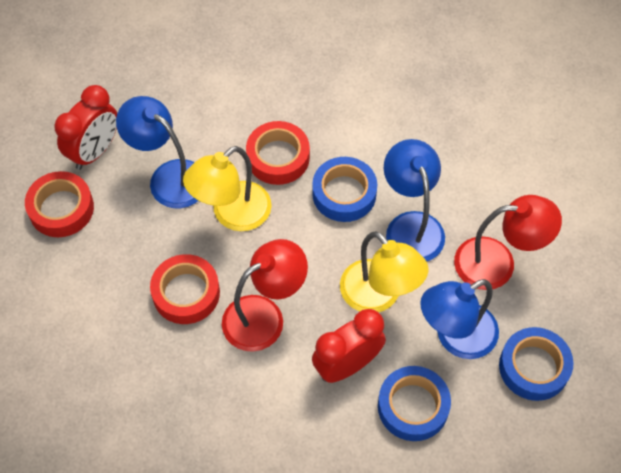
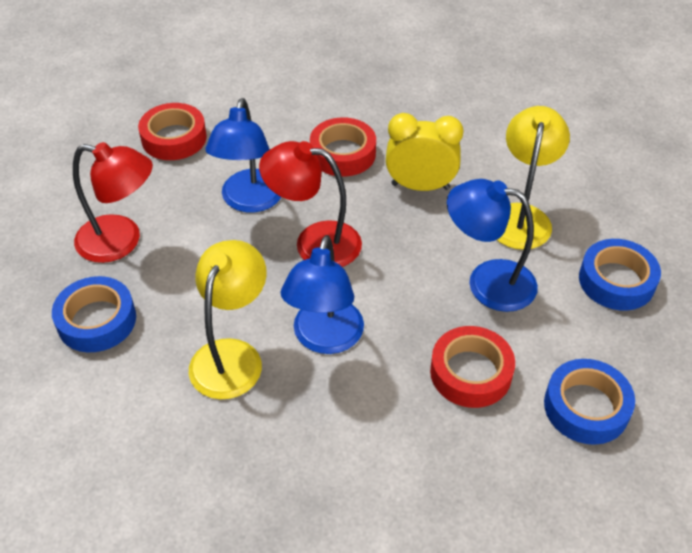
red clock: 2 -> 0
yellow clock: 0 -> 1

